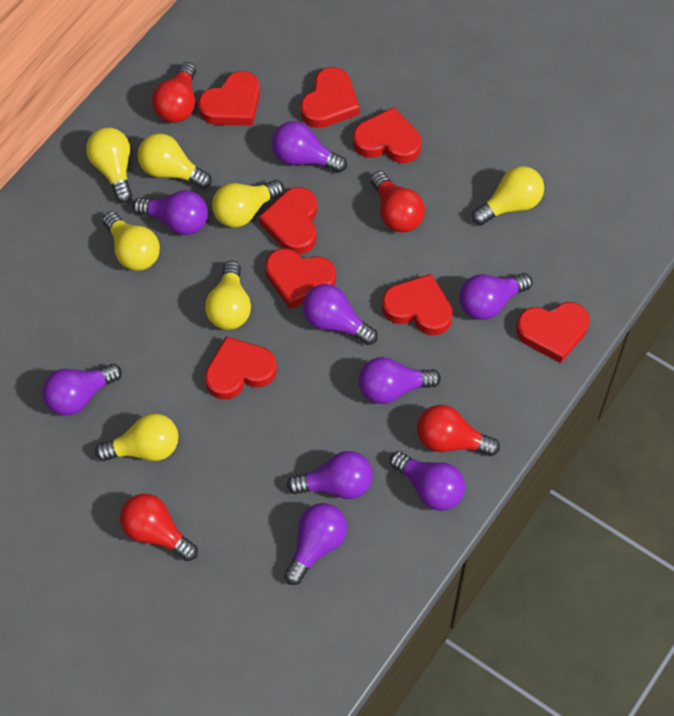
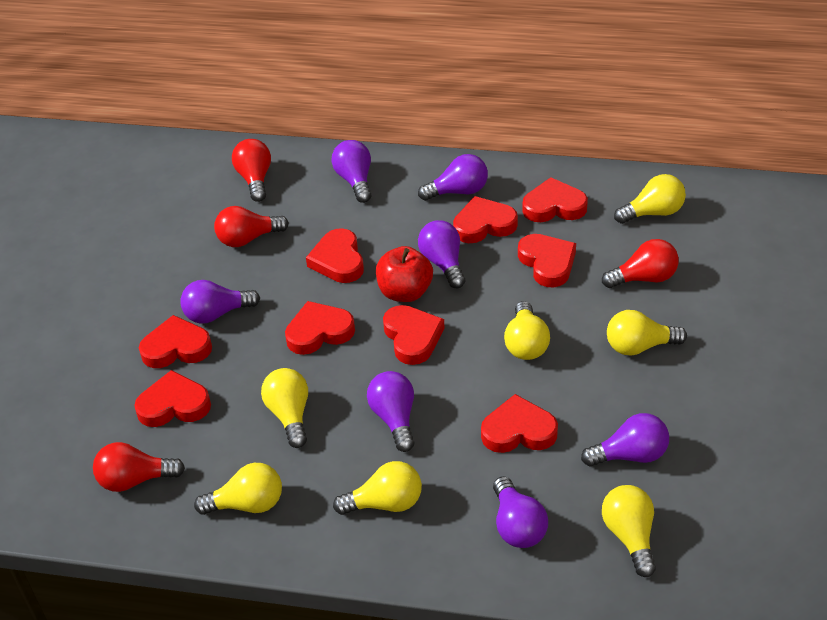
purple light bulb: 9 -> 7
red apple: 0 -> 1
red heart: 8 -> 9

